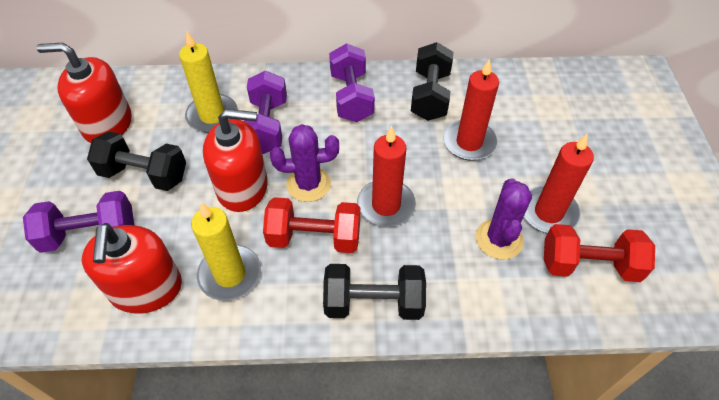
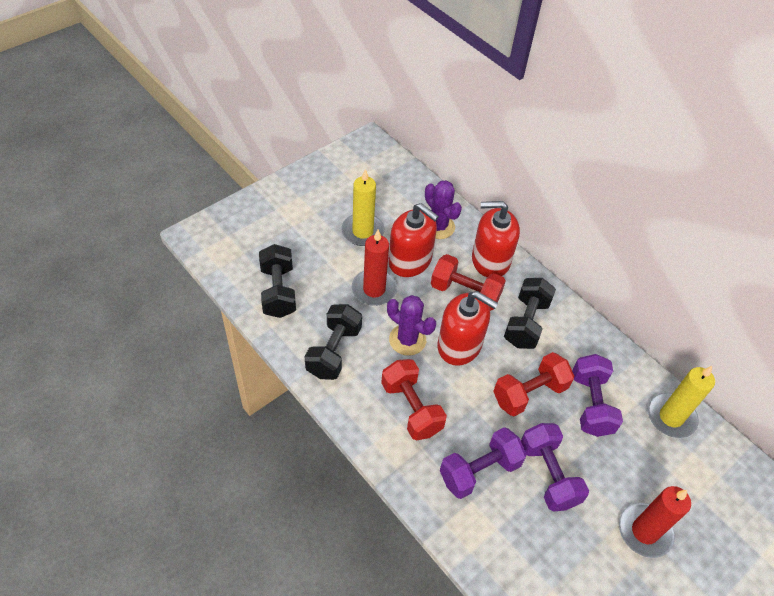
red candle: 3 -> 2
red dumbbell: 2 -> 3

